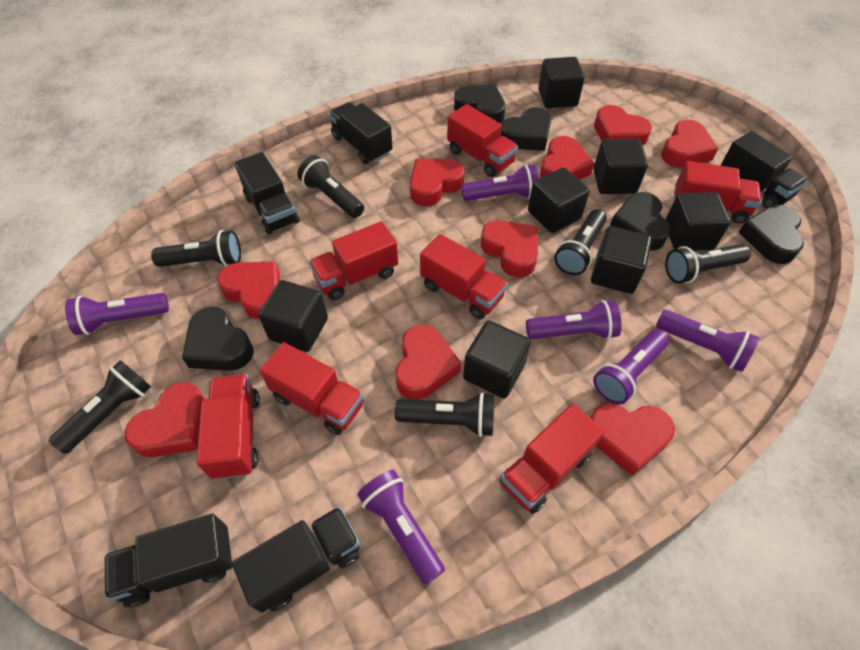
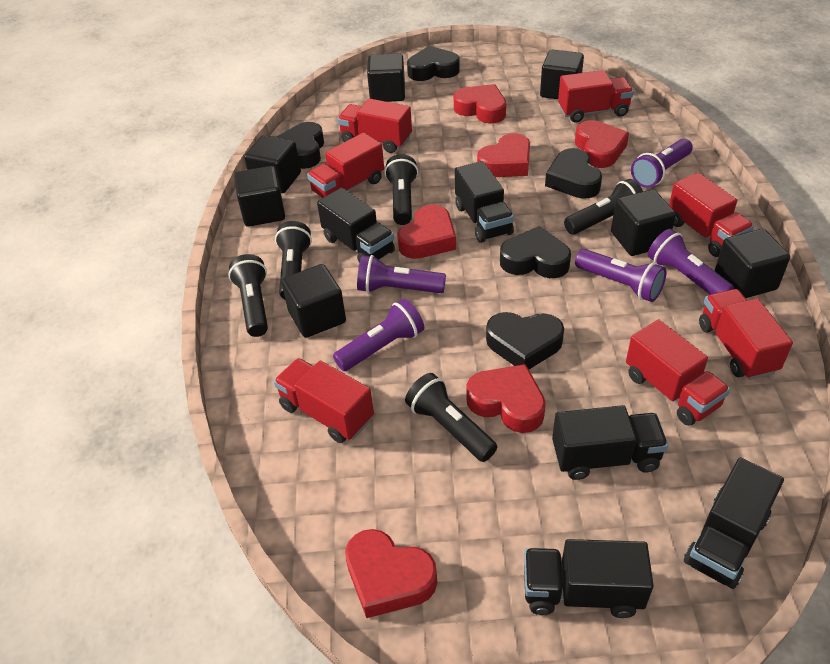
black flashlight: 6 -> 5
purple flashlight: 6 -> 5
red heart: 9 -> 6

